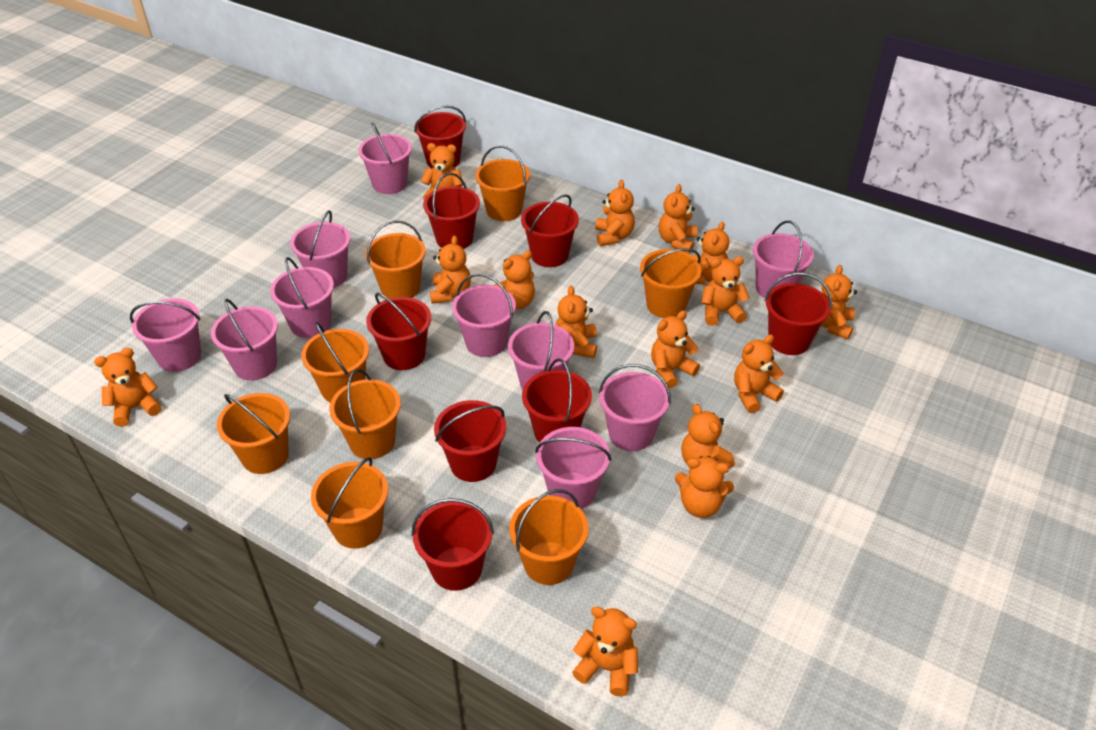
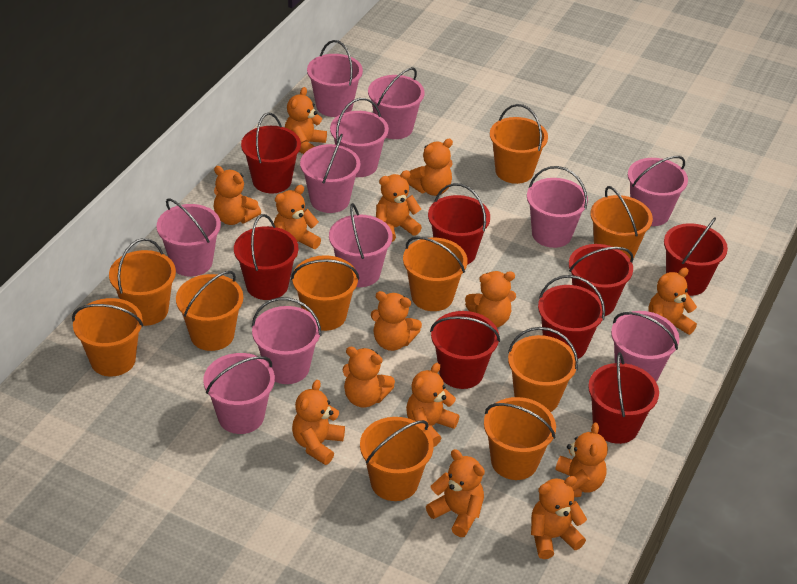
orange bucket: 8 -> 10
orange teddy bear: 15 -> 14
pink bucket: 10 -> 11

